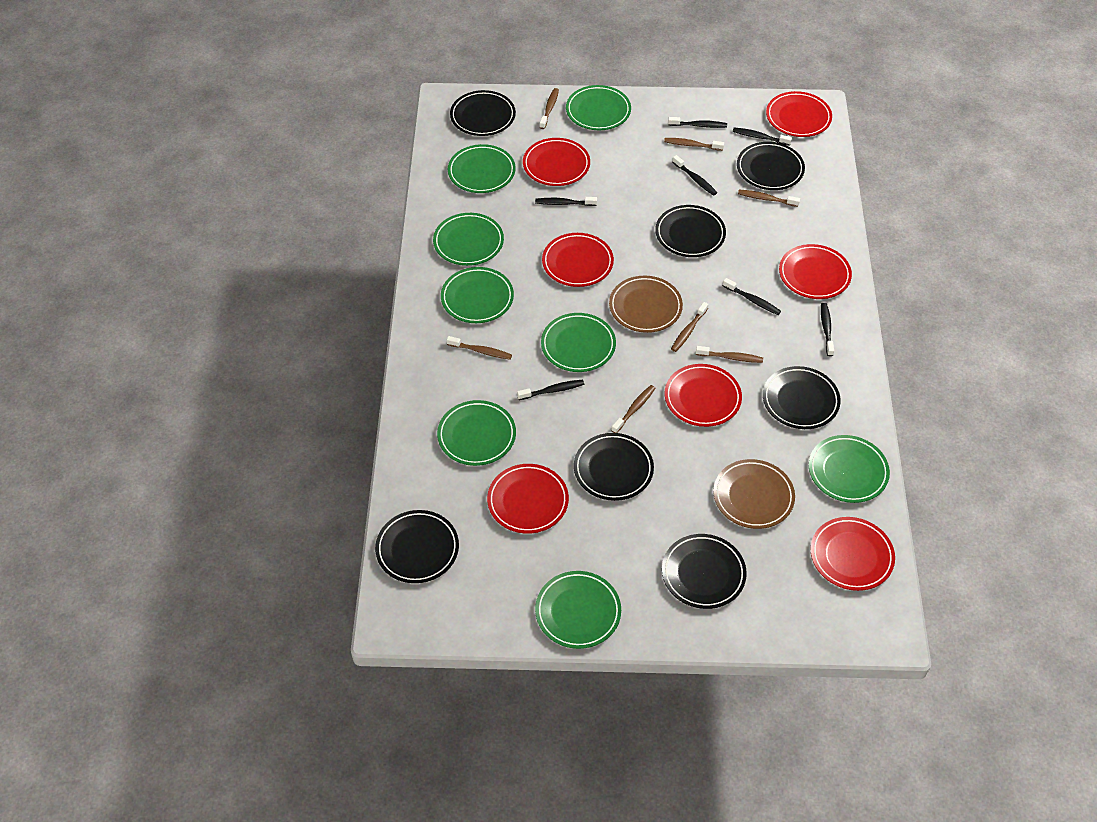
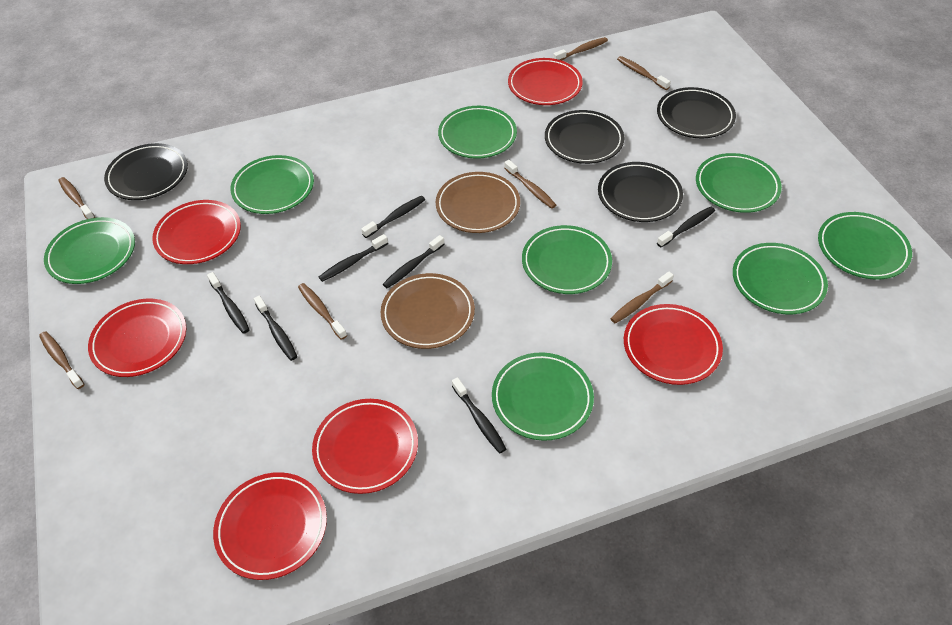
black plate: 7 -> 4
red plate: 7 -> 6

